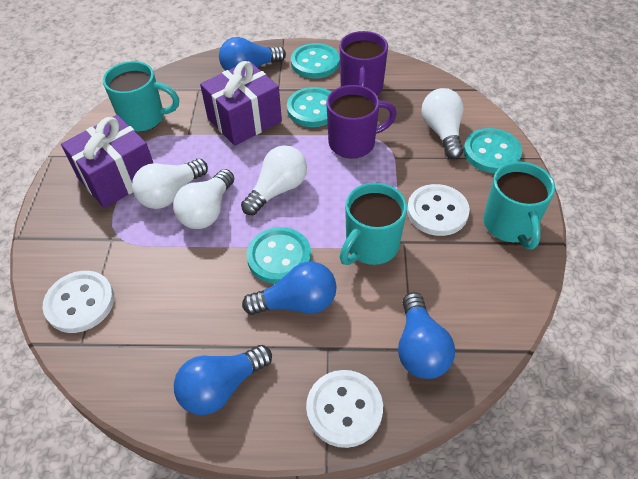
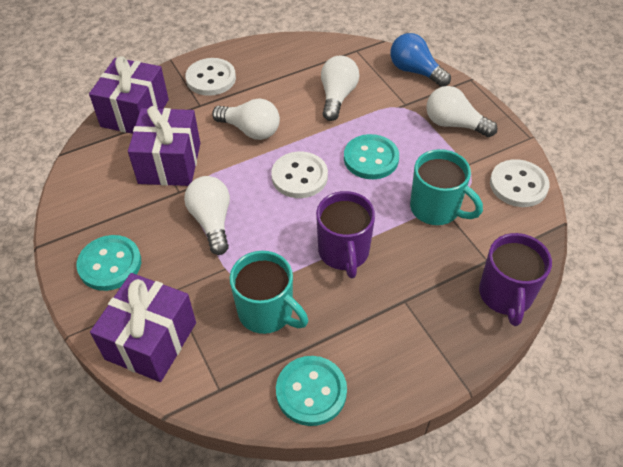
blue light bulb: 4 -> 1
purple gift: 2 -> 3
turquoise button: 4 -> 3
turquoise mug: 3 -> 2

